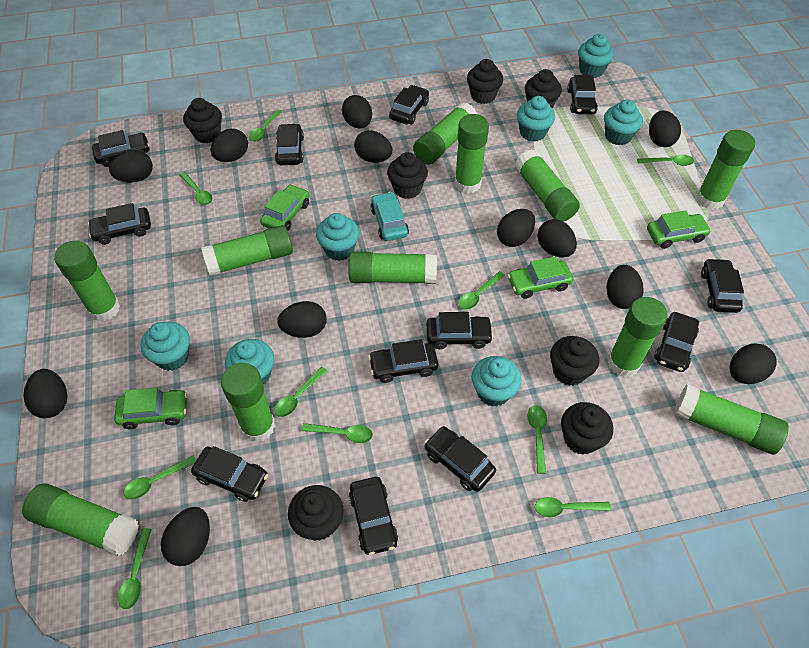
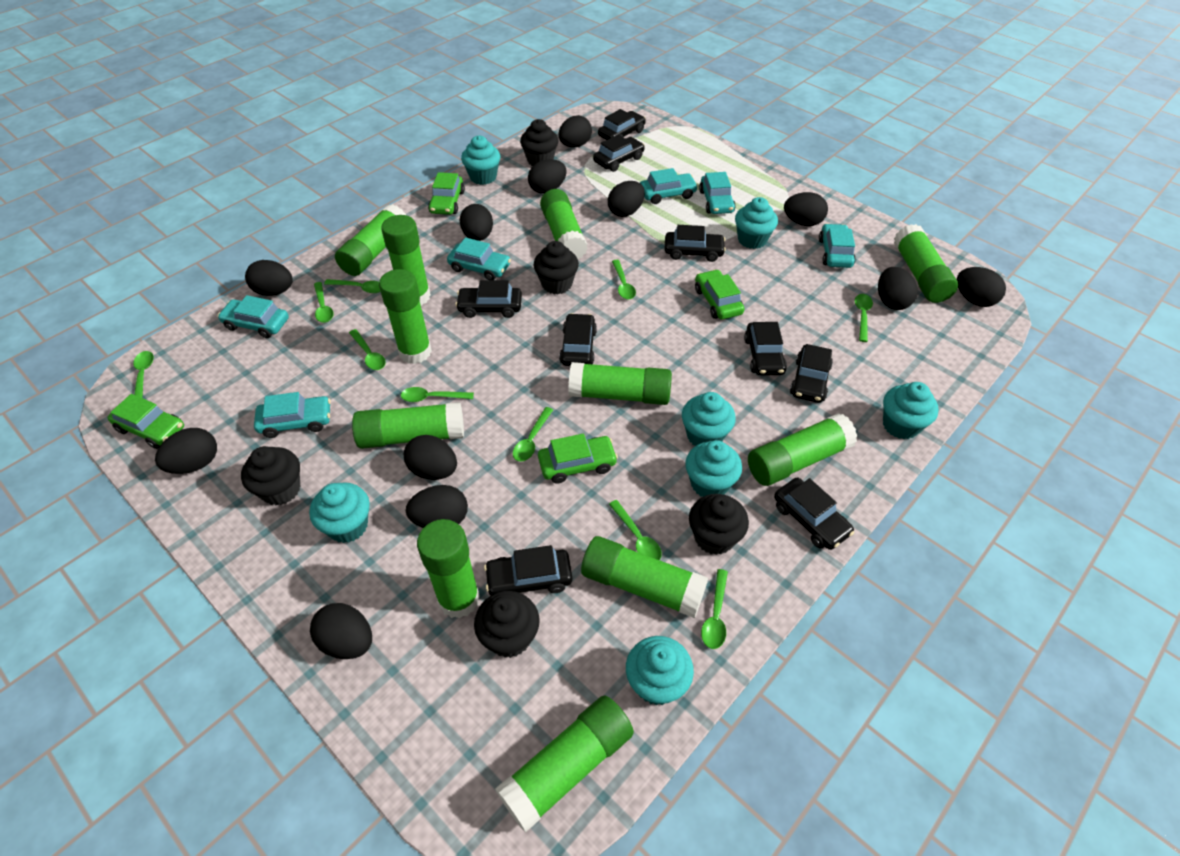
black car: 12 -> 9
black cupcake: 7 -> 5
turquoise car: 1 -> 6

